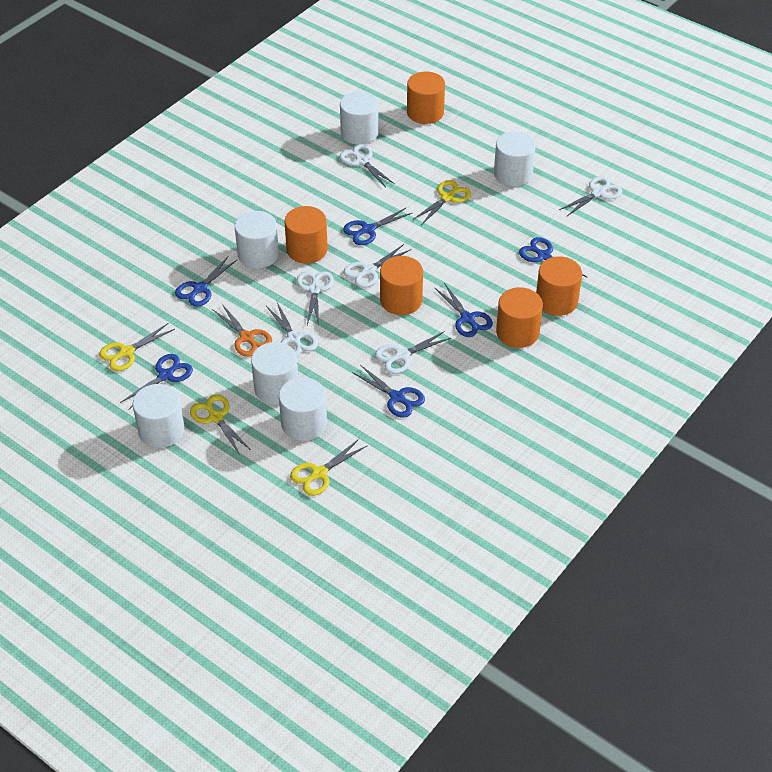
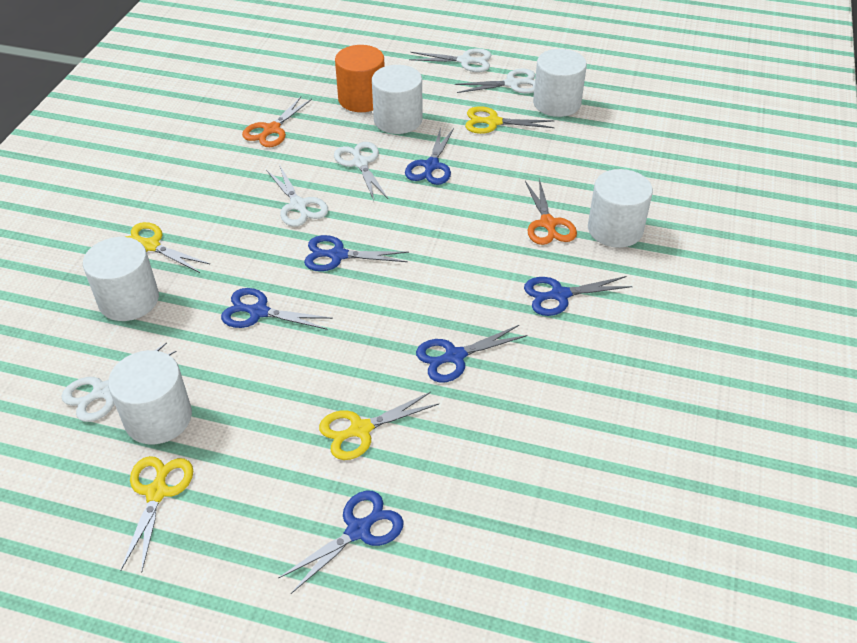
orange cylinder: 5 -> 1
orange scissors: 1 -> 2
white cylinder: 6 -> 5
white scissors: 6 -> 5

